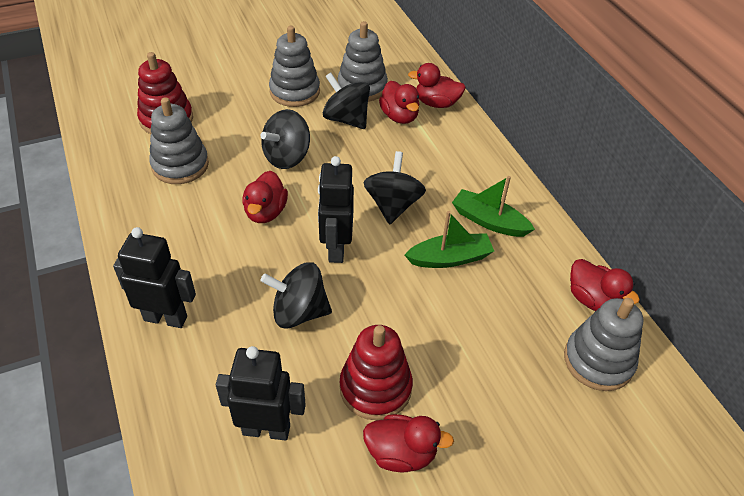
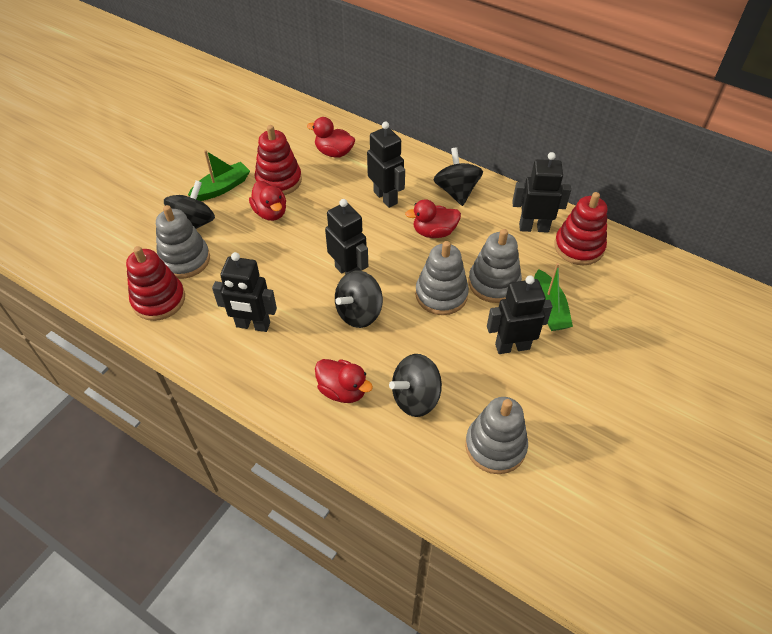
black robot: 3 -> 5
red duck: 5 -> 4
red stacking toy: 2 -> 3

